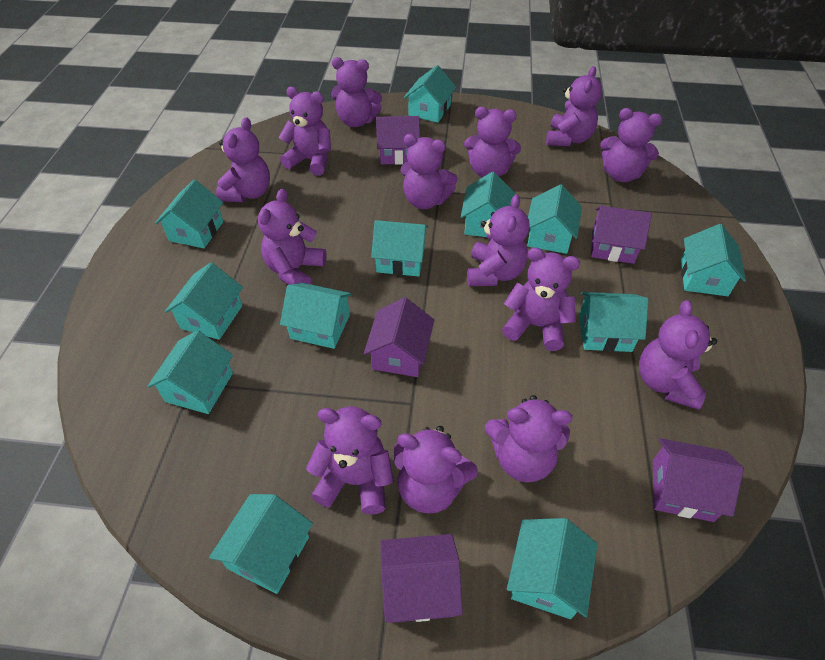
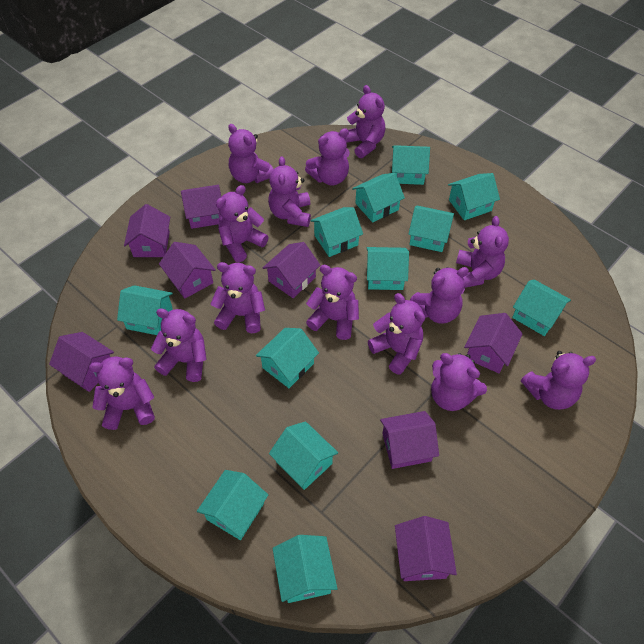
purple house: 5 -> 8

